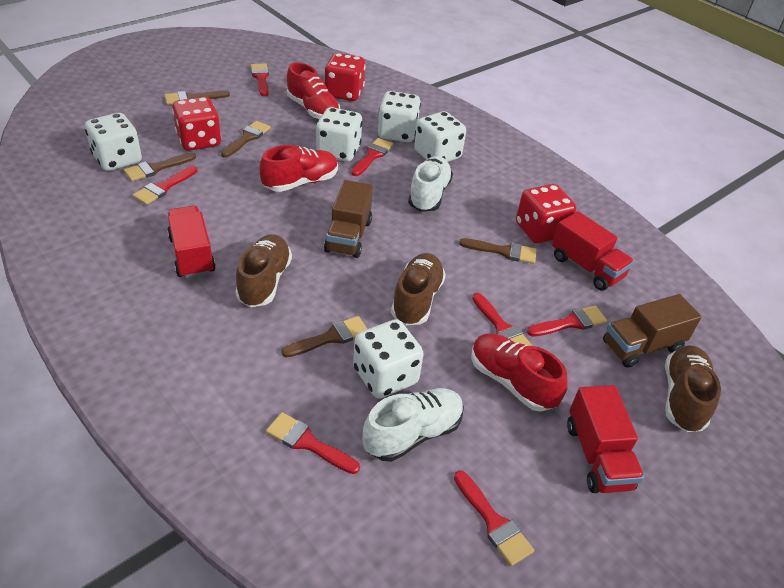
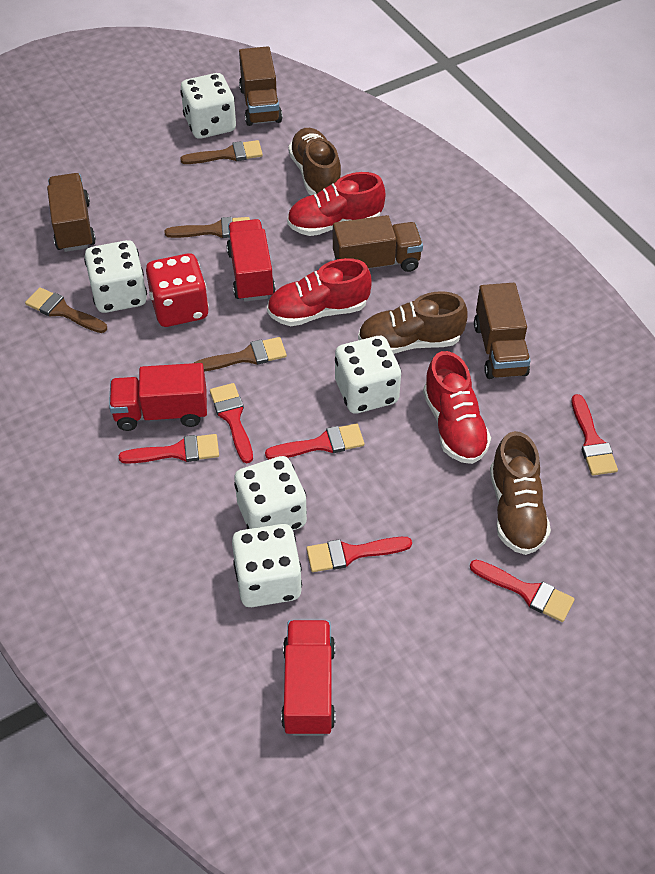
brown brush: 5 -> 4
brown truck: 2 -> 4
red brush: 7 -> 6
red dice: 3 -> 1
white shoe: 2 -> 0

